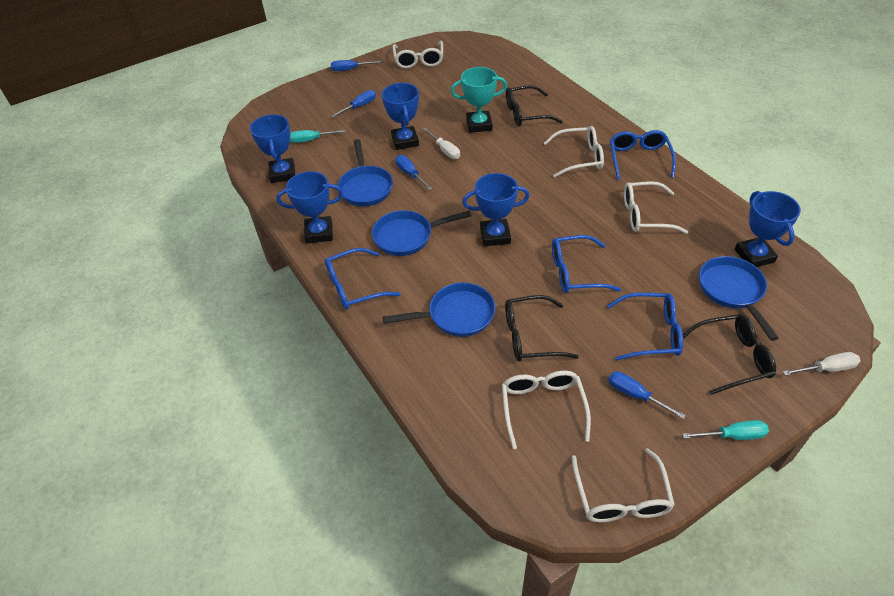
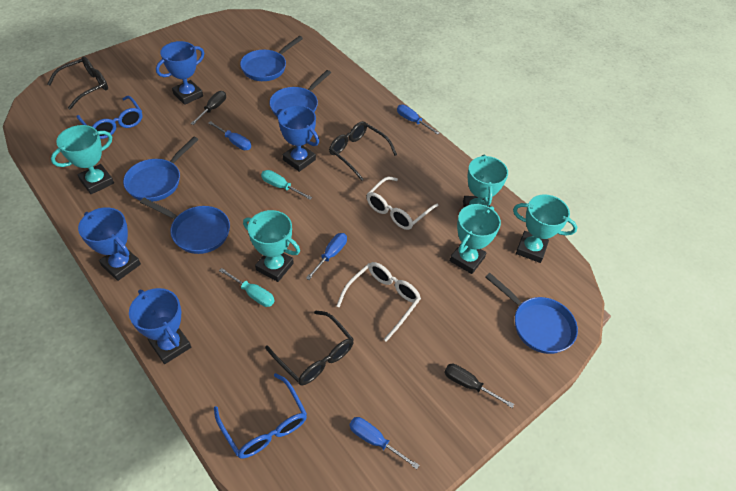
black screwdriver: 0 -> 2
blue glasses: 4 -> 2
blue pan: 4 -> 5
blue trophy: 5 -> 4
turquoise trophy: 1 -> 5
white glasses: 5 -> 2
white screwdriver: 2 -> 0

